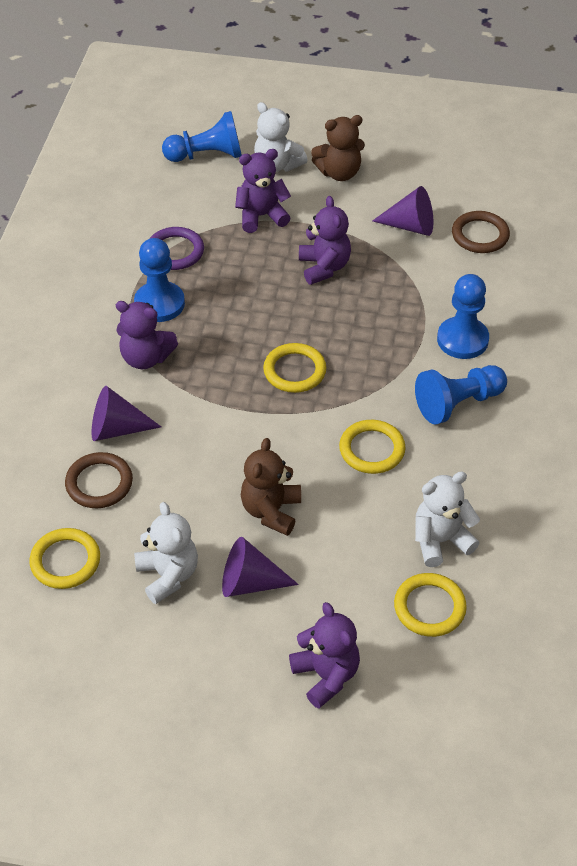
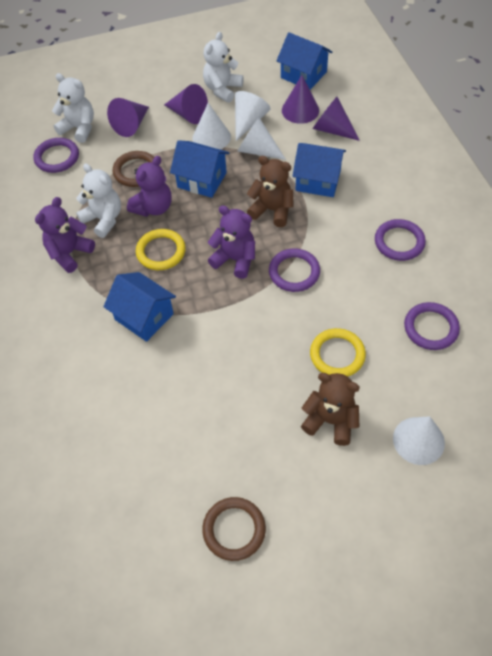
blue house: 0 -> 4
blue pawn: 4 -> 0
purple cone: 3 -> 4
purple ring: 1 -> 4
purple teddy bear: 4 -> 3
white cone: 0 -> 4
yellow ring: 4 -> 2

